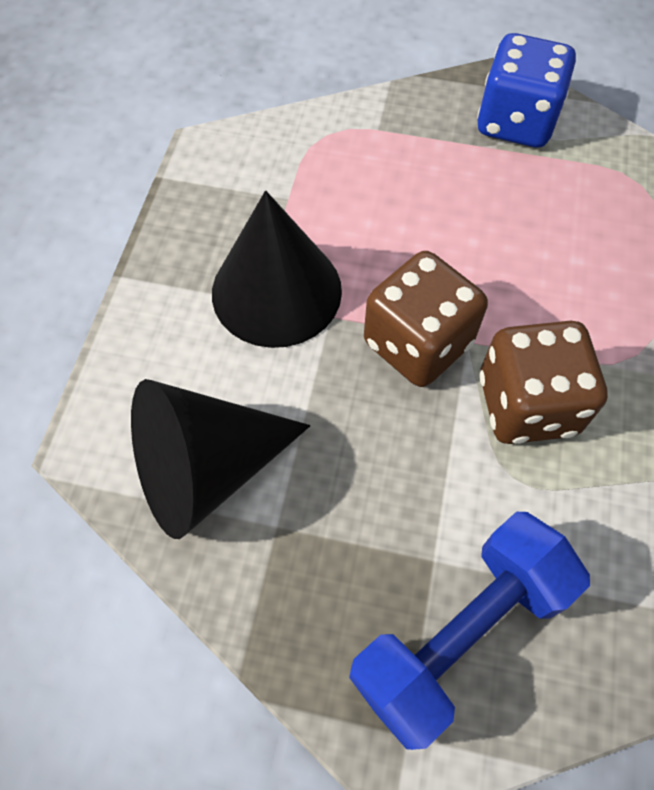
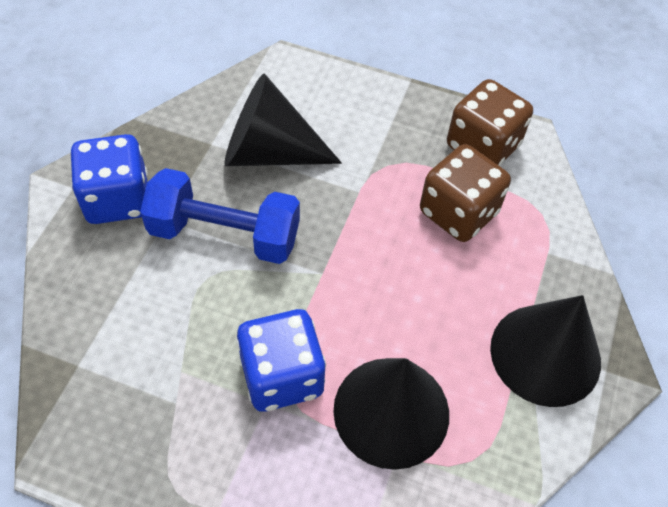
black cone: 2 -> 3
blue dice: 1 -> 2

